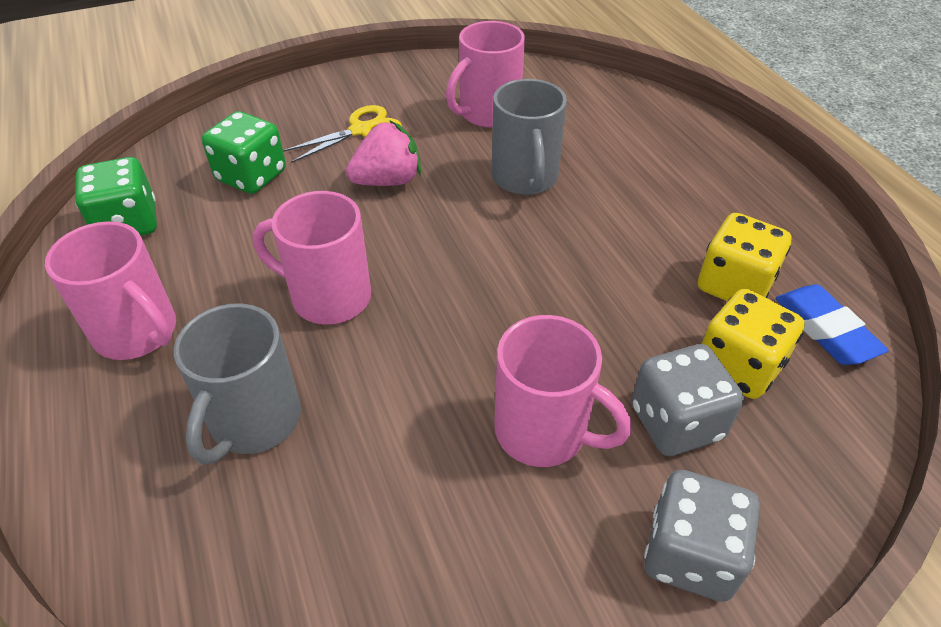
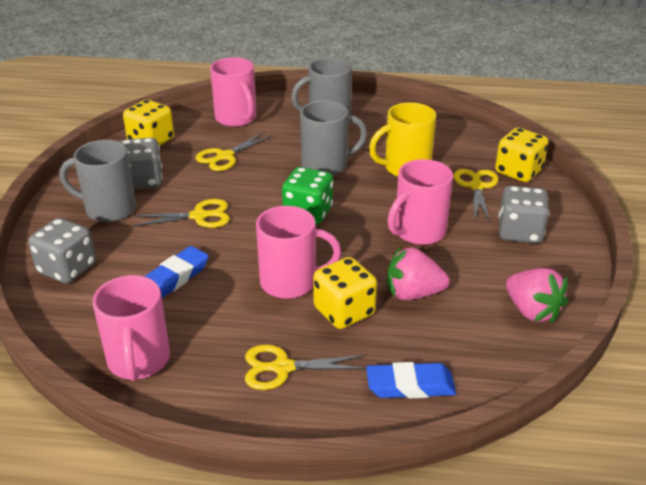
blue eraser: 1 -> 2
green dice: 2 -> 1
grey dice: 2 -> 3
grey mug: 2 -> 3
pink strawberry: 1 -> 2
yellow dice: 2 -> 3
yellow mug: 0 -> 1
yellow scissors: 1 -> 4

